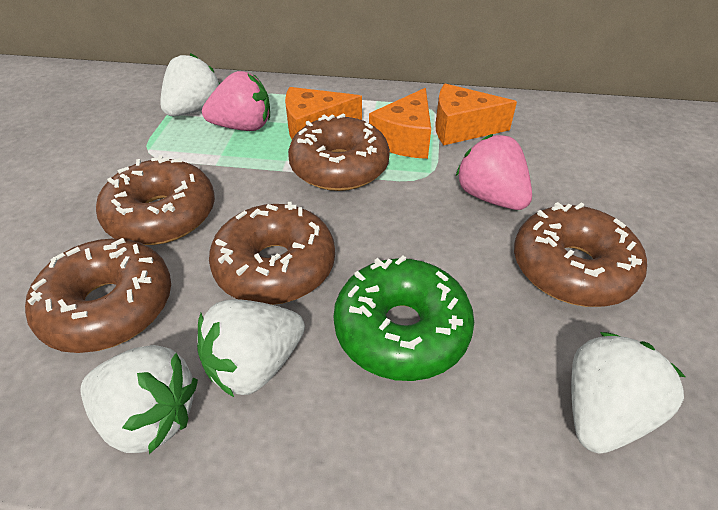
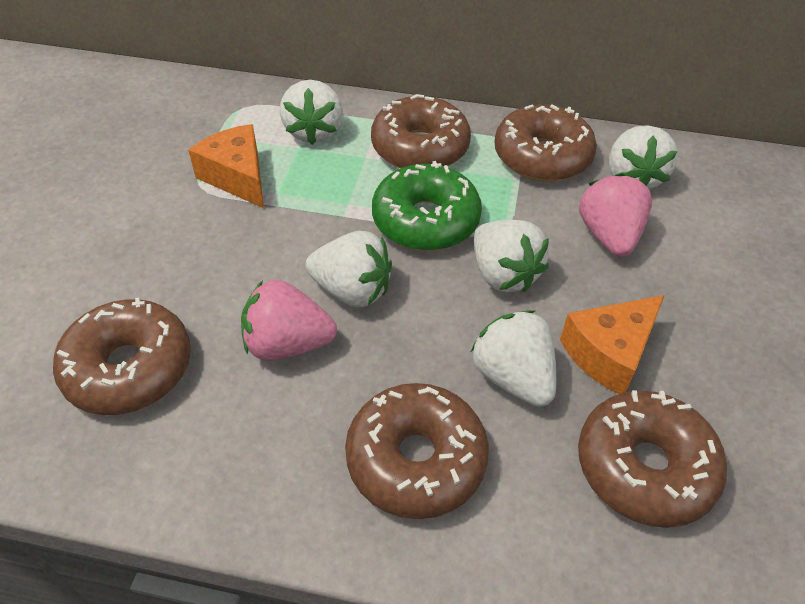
orange cheese: 3 -> 2
white strawberry: 4 -> 5

